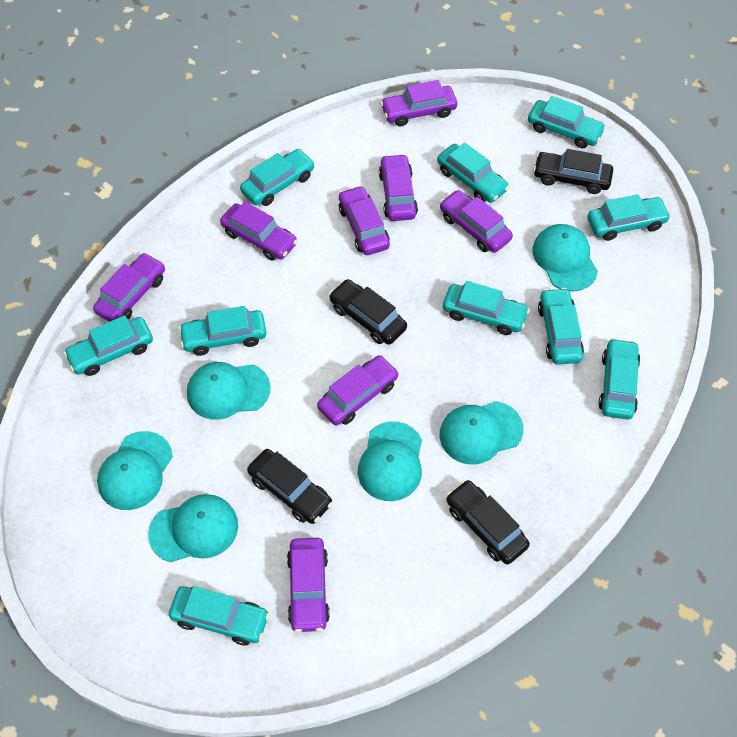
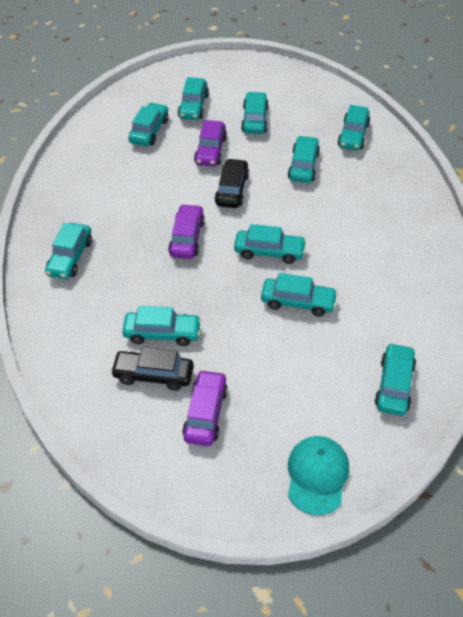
black car: 4 -> 2
purple car: 8 -> 3
turquoise cap: 6 -> 1

